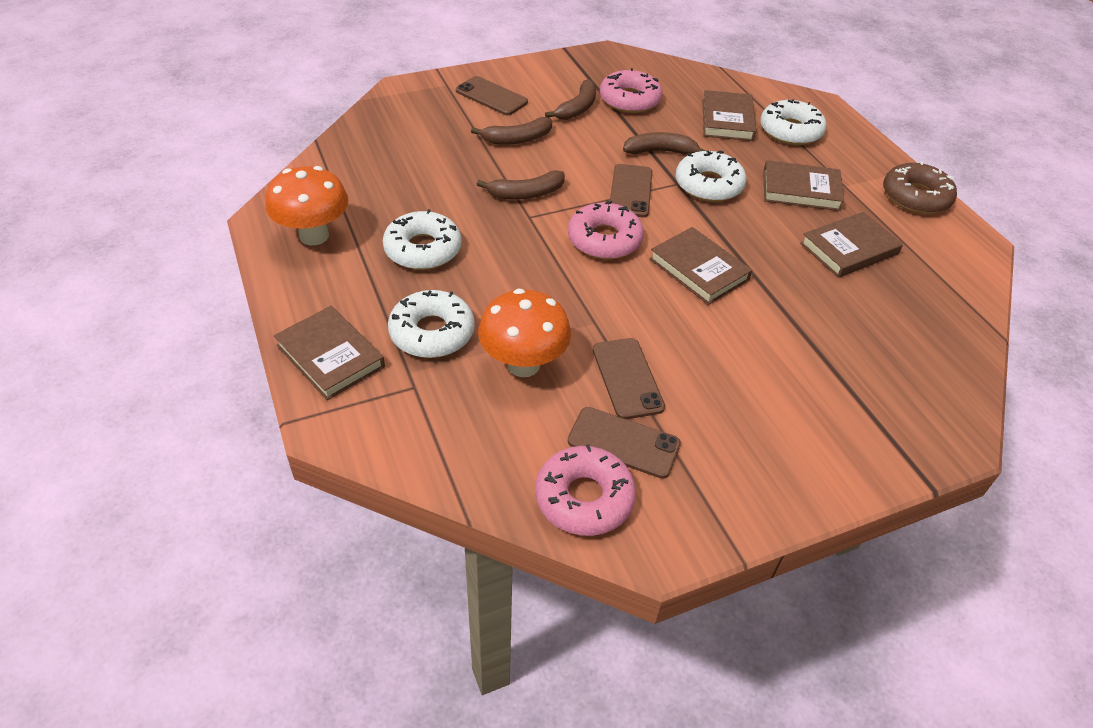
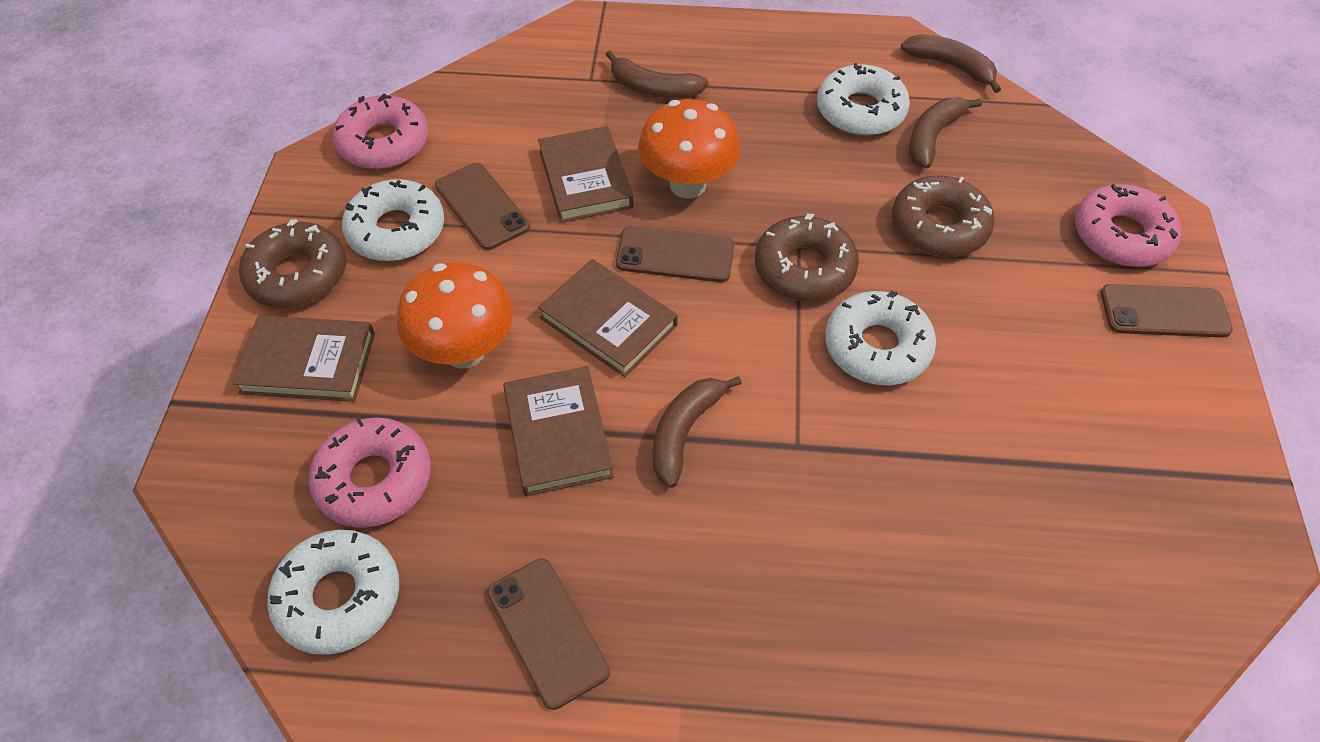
brown book: 5 -> 4
brown donut: 1 -> 3

